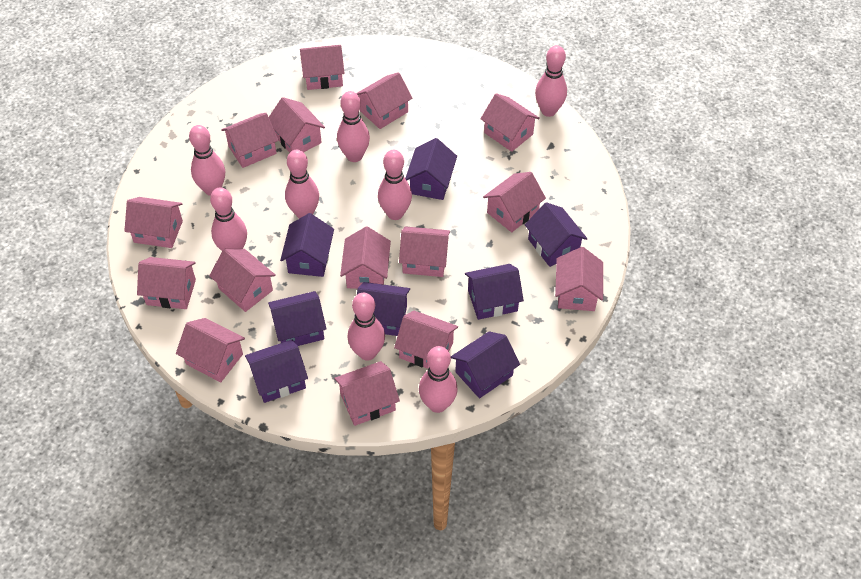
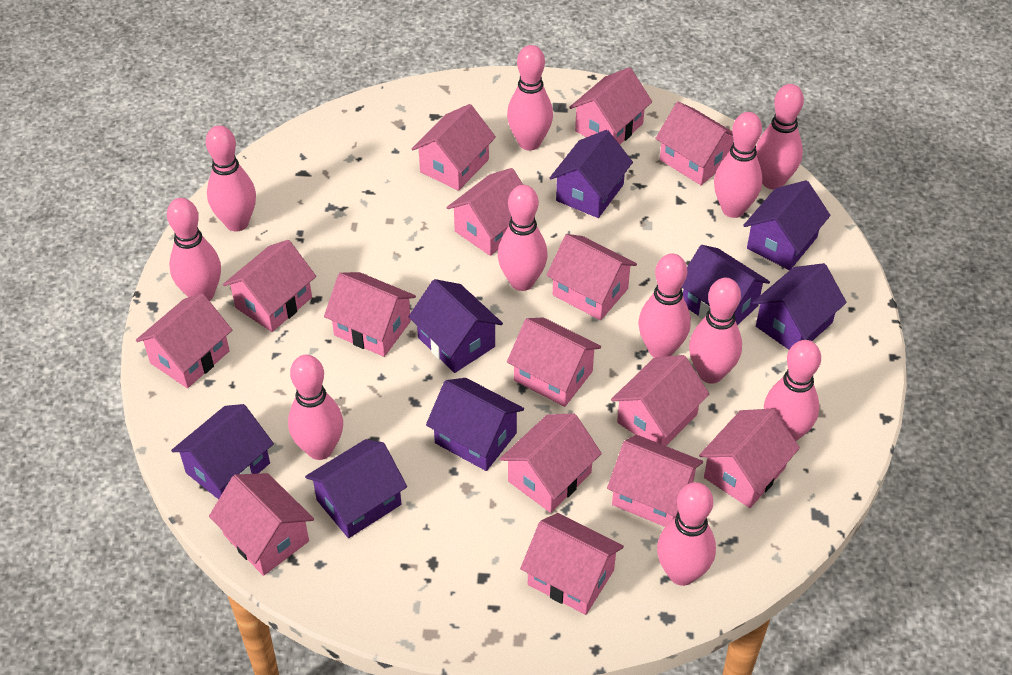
pink bowling pin: 8 -> 11

